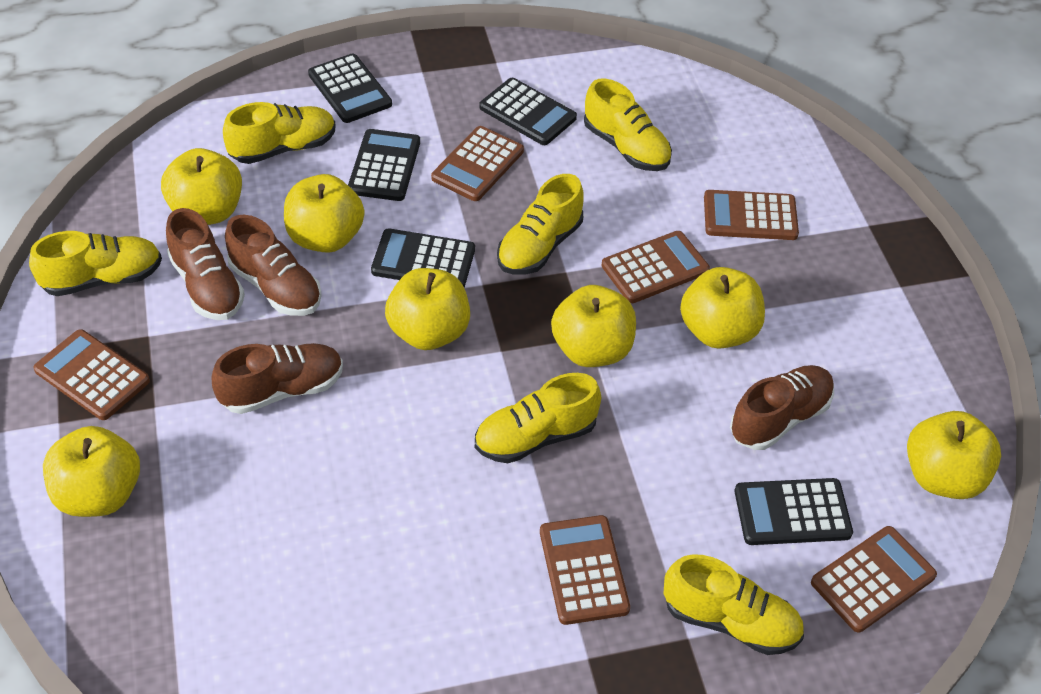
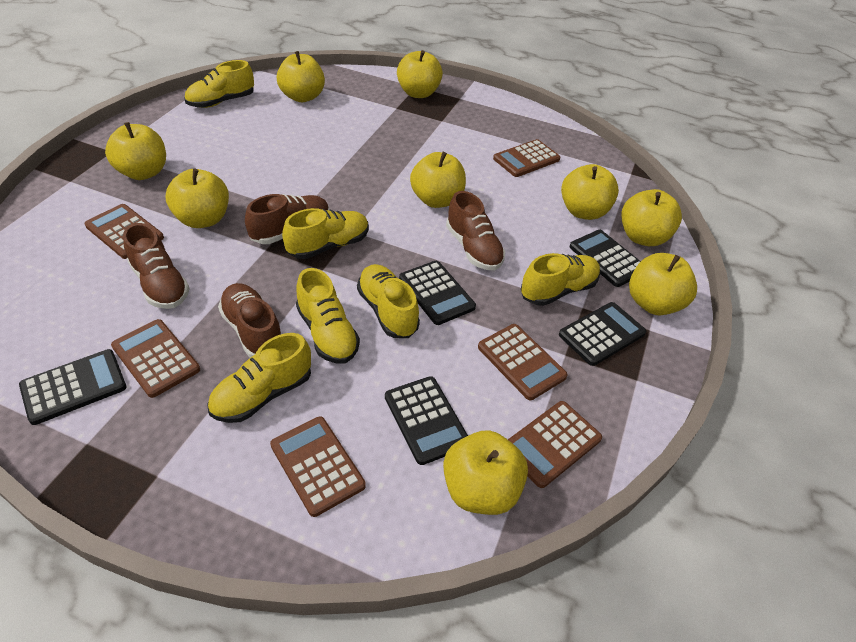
yellow apple: 7 -> 9

